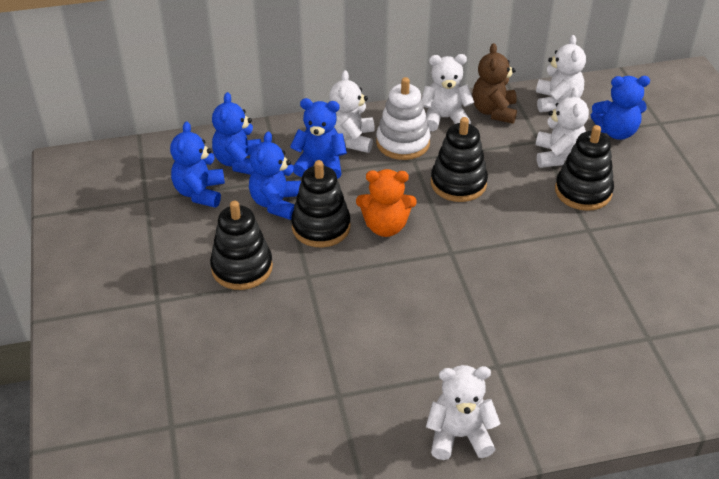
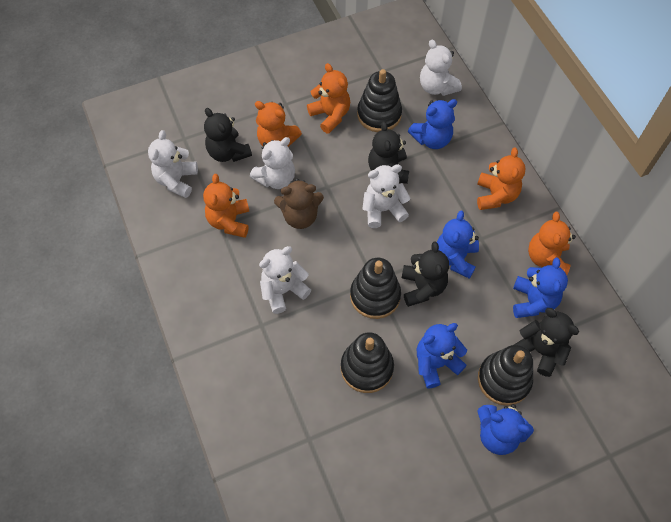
black teddy bear: 0 -> 4
orange teddy bear: 1 -> 5
white stacking toy: 1 -> 0

